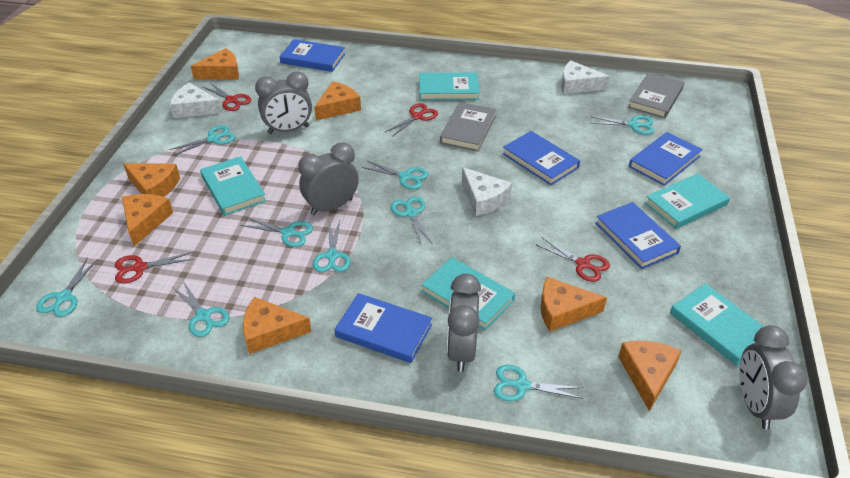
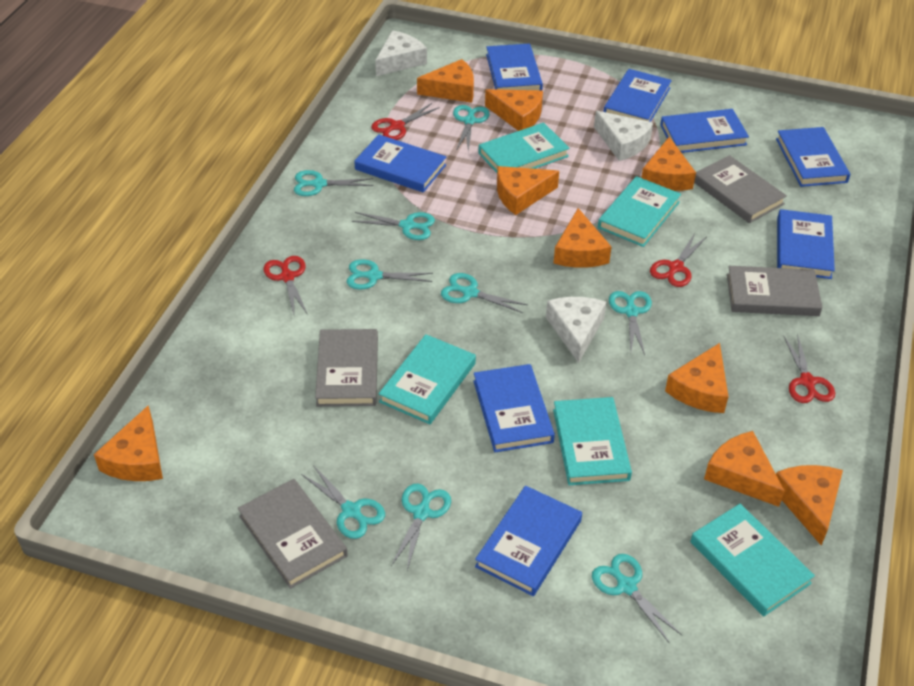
blue book: 5 -> 8
grey book: 2 -> 4
grey clock: 4 -> 0
orange cheese: 7 -> 9

